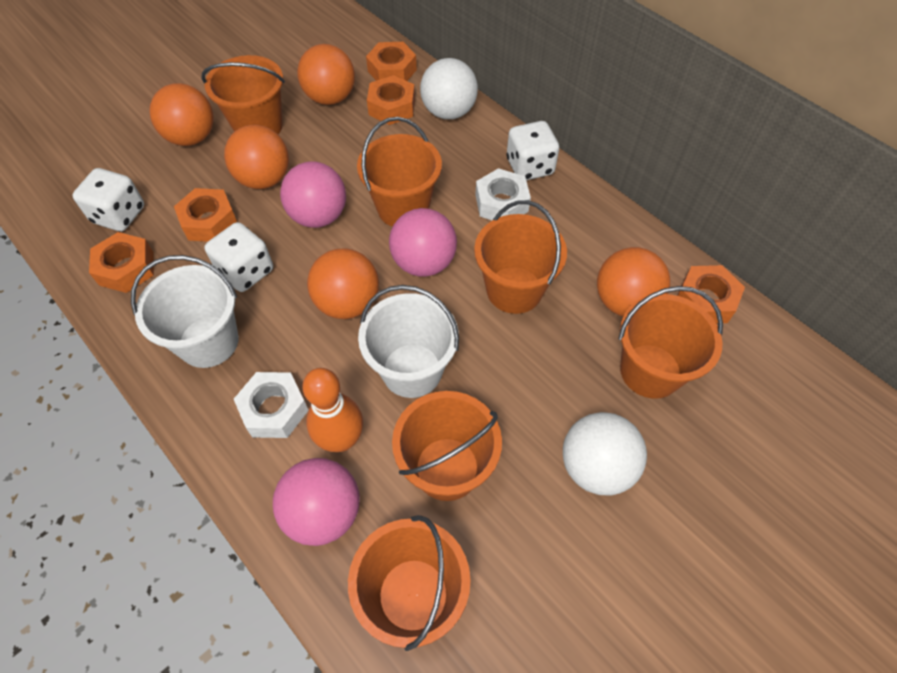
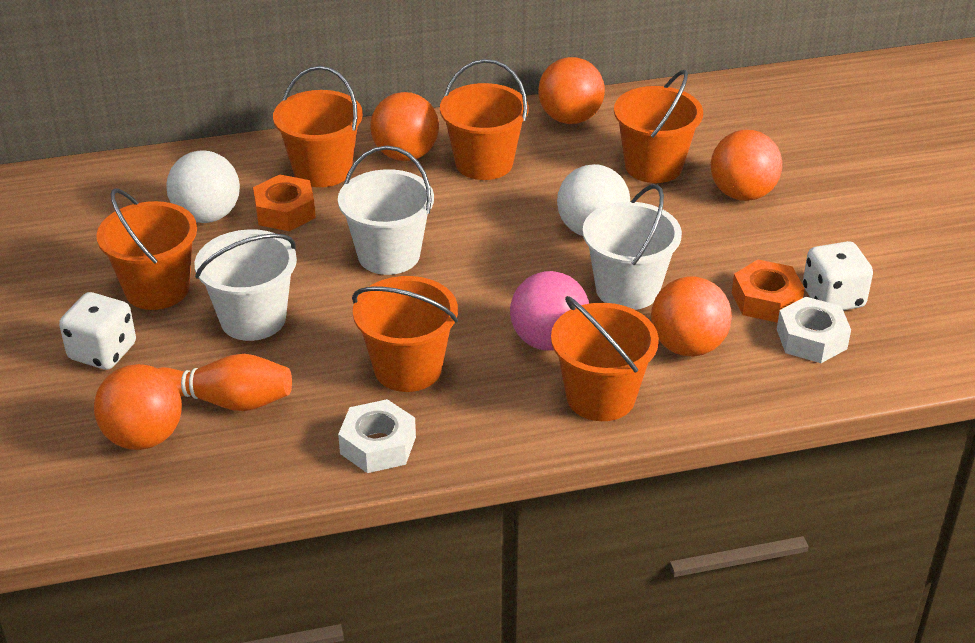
orange nut: 5 -> 2
pink ball: 3 -> 1
white bucket: 2 -> 3
white dice: 3 -> 2

